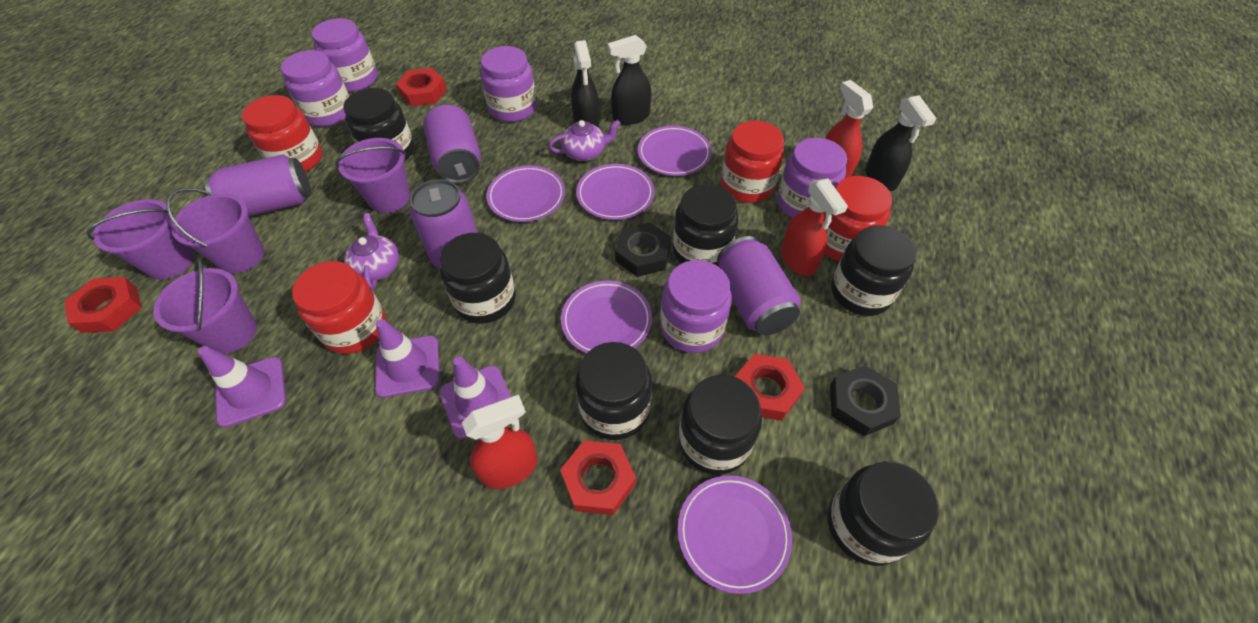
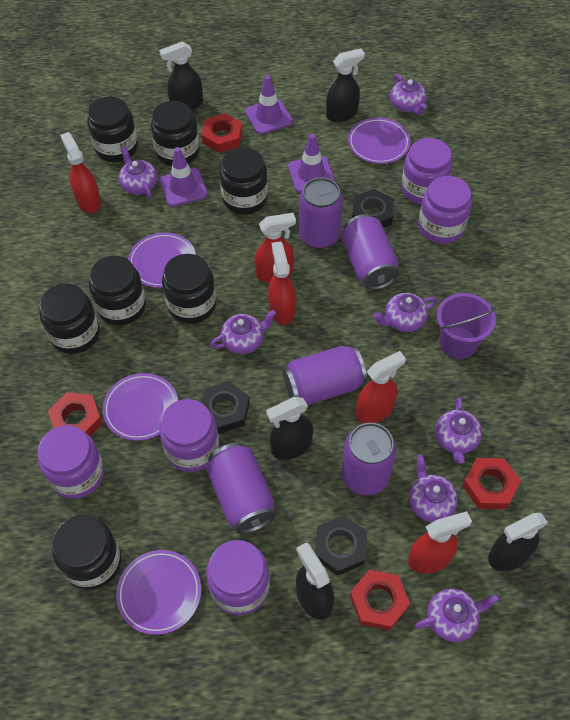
black nut: 2 -> 3
black spray bottle: 3 -> 5
purple bucket: 4 -> 1
purple can: 4 -> 5
purple plate: 5 -> 4
purple teapot: 2 -> 7
red jar: 4 -> 0
red spray bottle: 3 -> 5

